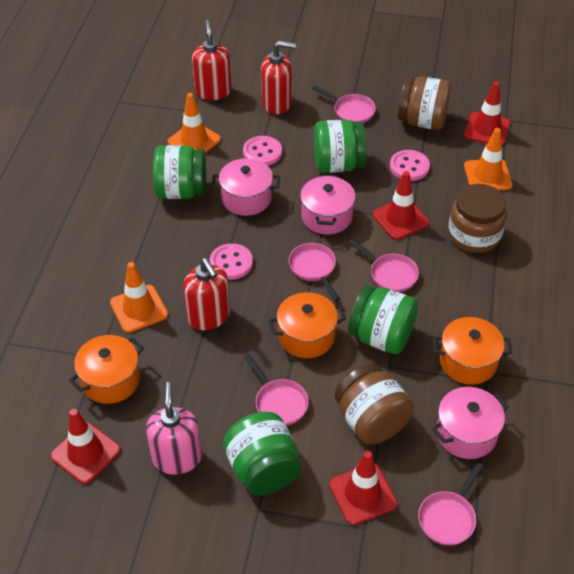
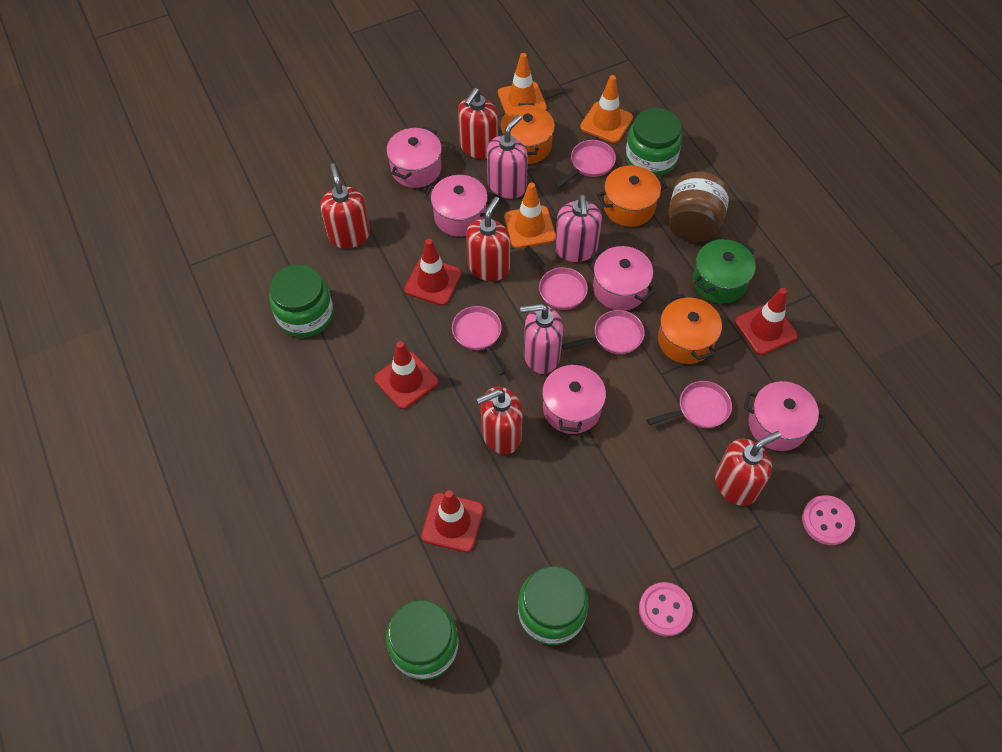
brown jar: 3 -> 1
green pot: 0 -> 1
pink button: 3 -> 2
pink pot: 3 -> 5
pink soap dispenser: 1 -> 3
red soap dispenser: 3 -> 5

